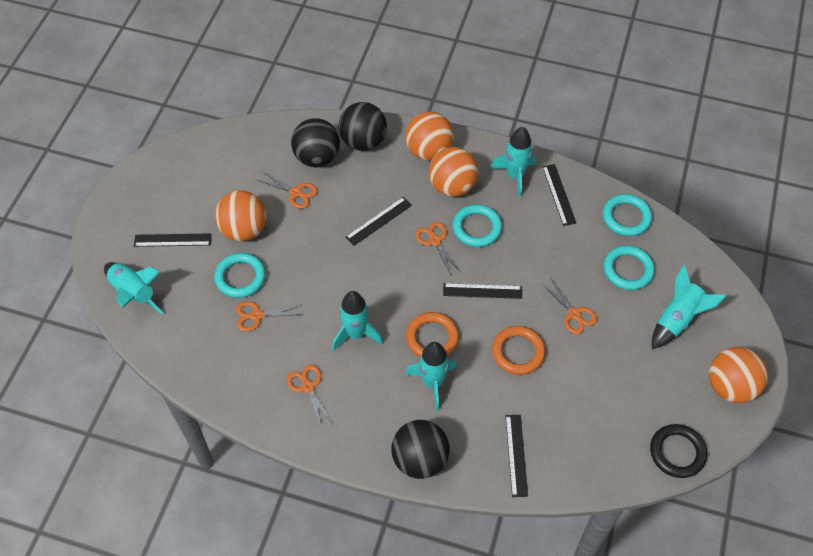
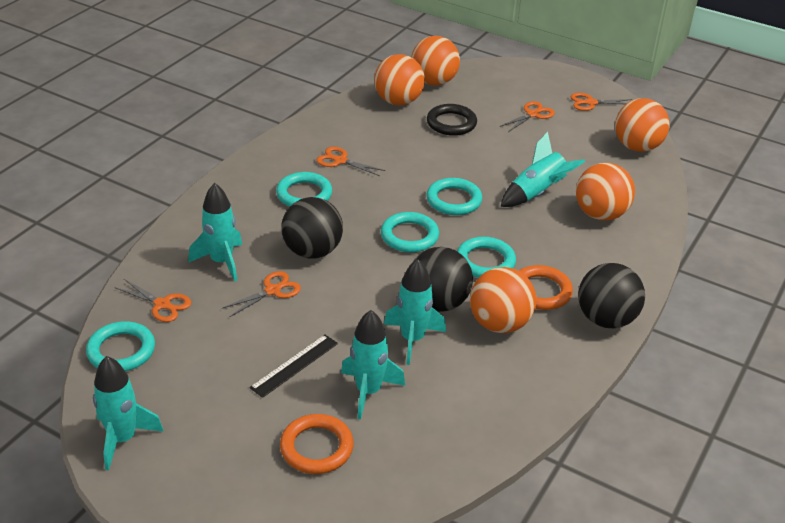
black ruler: 5 -> 1
orange ball: 4 -> 5
turquoise ring: 4 -> 5

